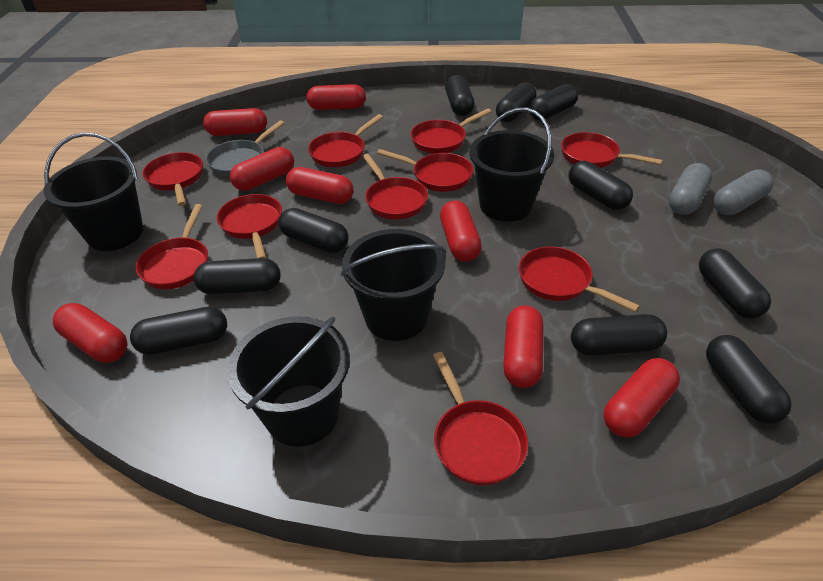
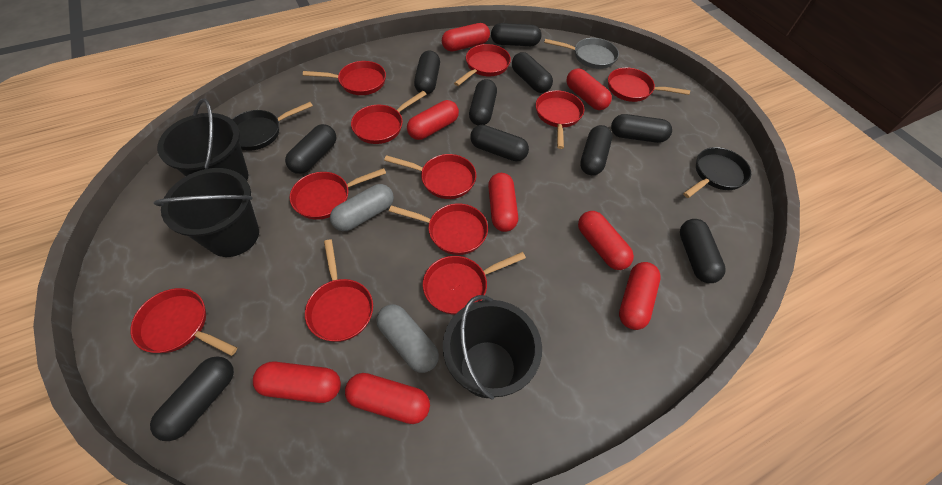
black bucket: 4 -> 3
black pan: 0 -> 2
red pan: 10 -> 11

